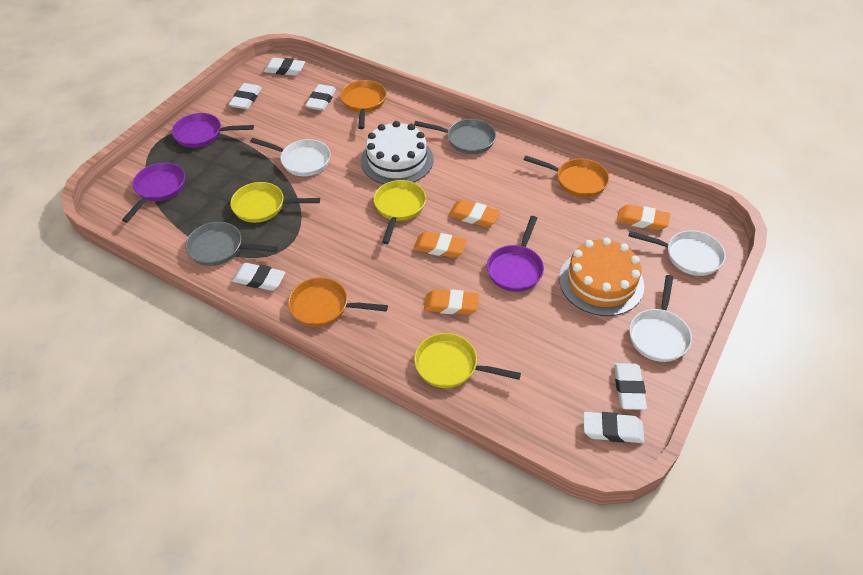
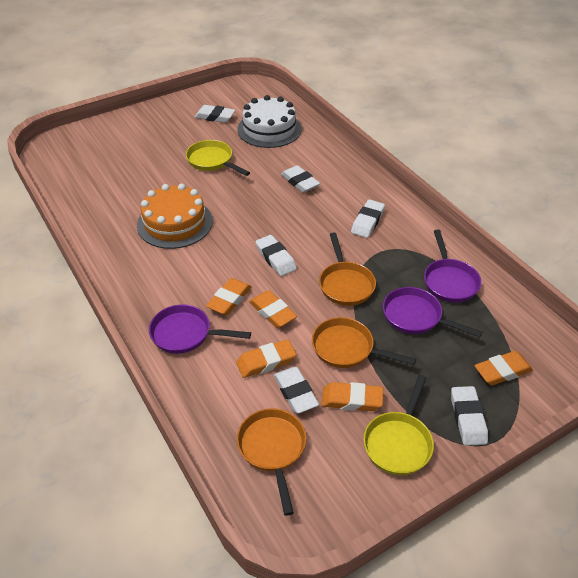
grey pan: 2 -> 0
orange eraser: 4 -> 5
white pan: 3 -> 0
yellow pan: 3 -> 2

